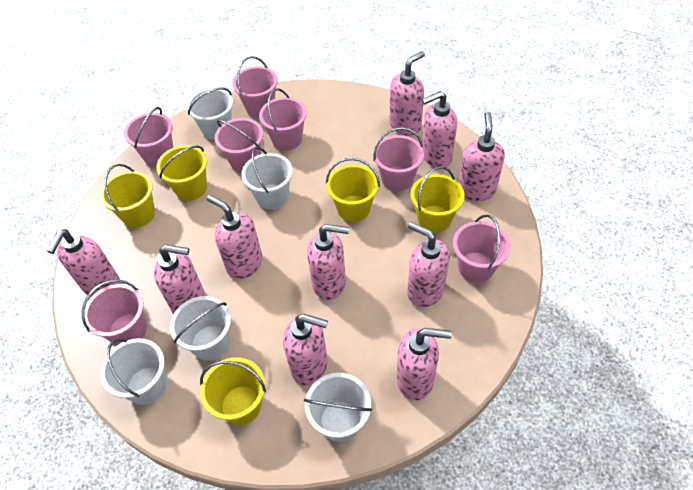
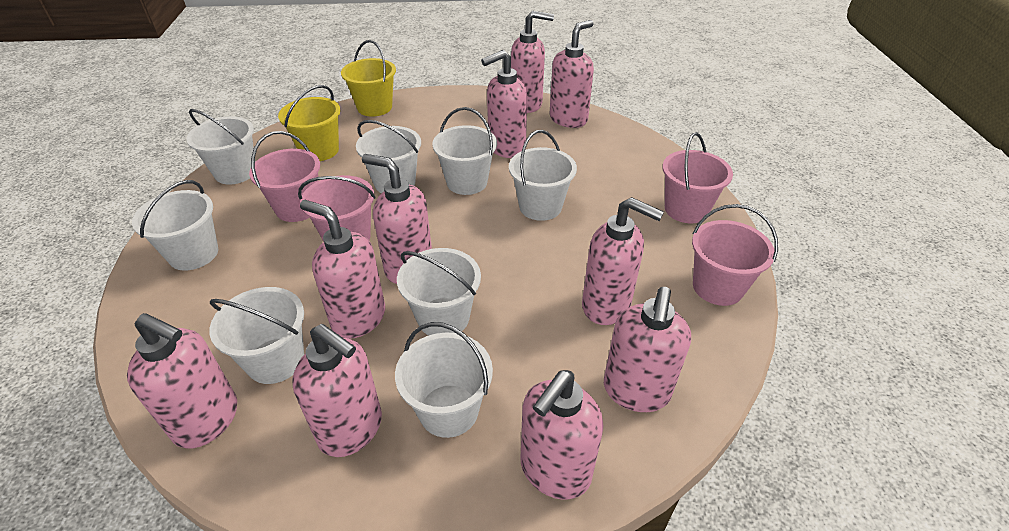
pink bucket: 7 -> 4
white bucket: 5 -> 8
yellow bucket: 5 -> 2

